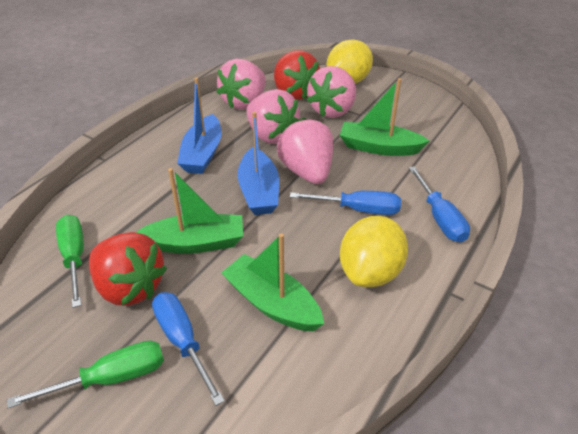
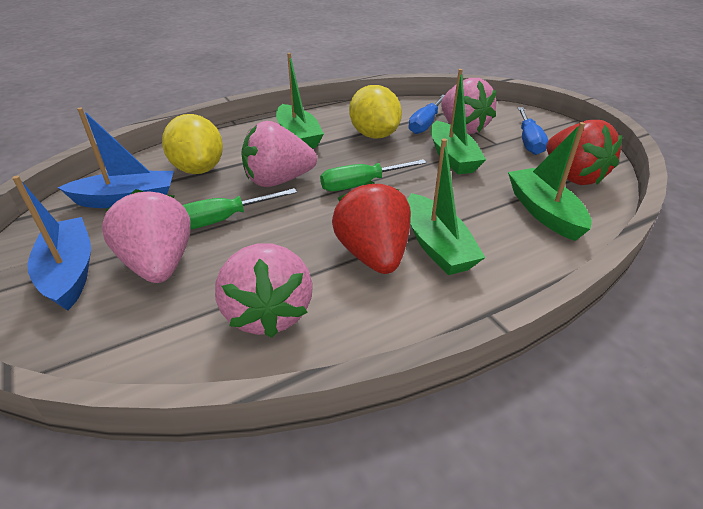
blue screwdriver: 3 -> 2
green boat: 3 -> 4

